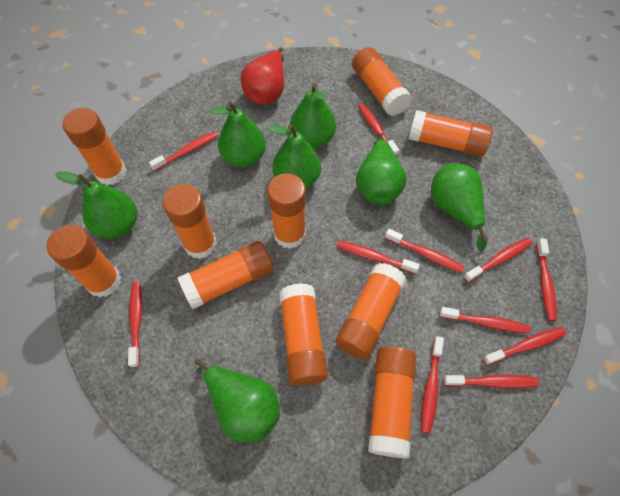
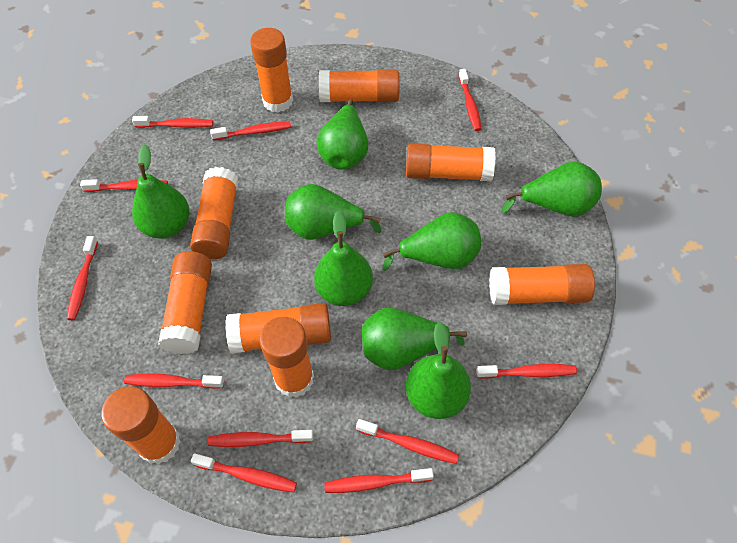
green pear: 7 -> 8
orange glue stick: 10 -> 9
red pear: 1 -> 0

